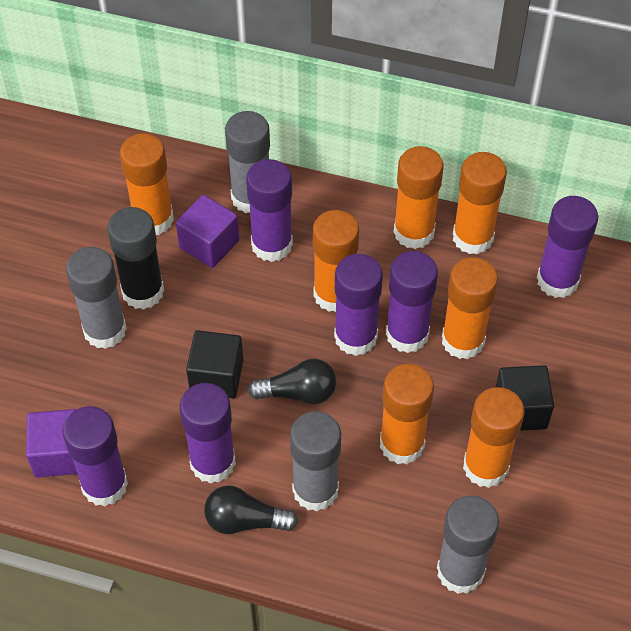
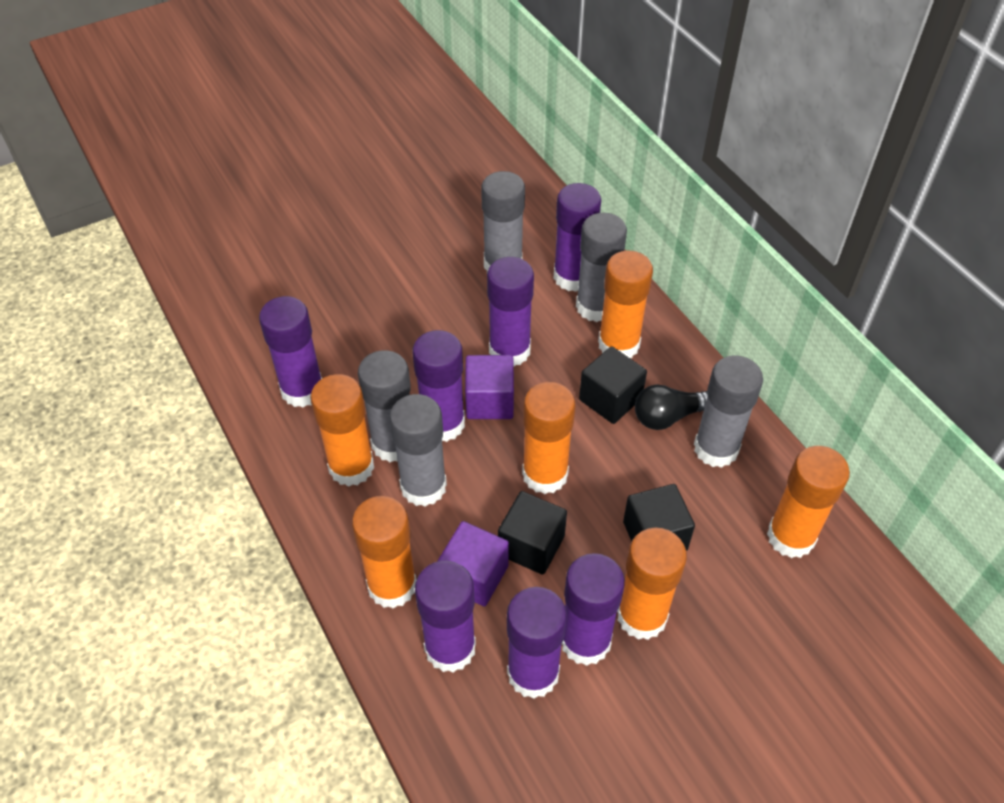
black cube: 2 -> 3
black glue stick: 1 -> 0
black light bulb: 2 -> 1
grey glue stick: 4 -> 5
orange glue stick: 7 -> 6
purple glue stick: 6 -> 7

